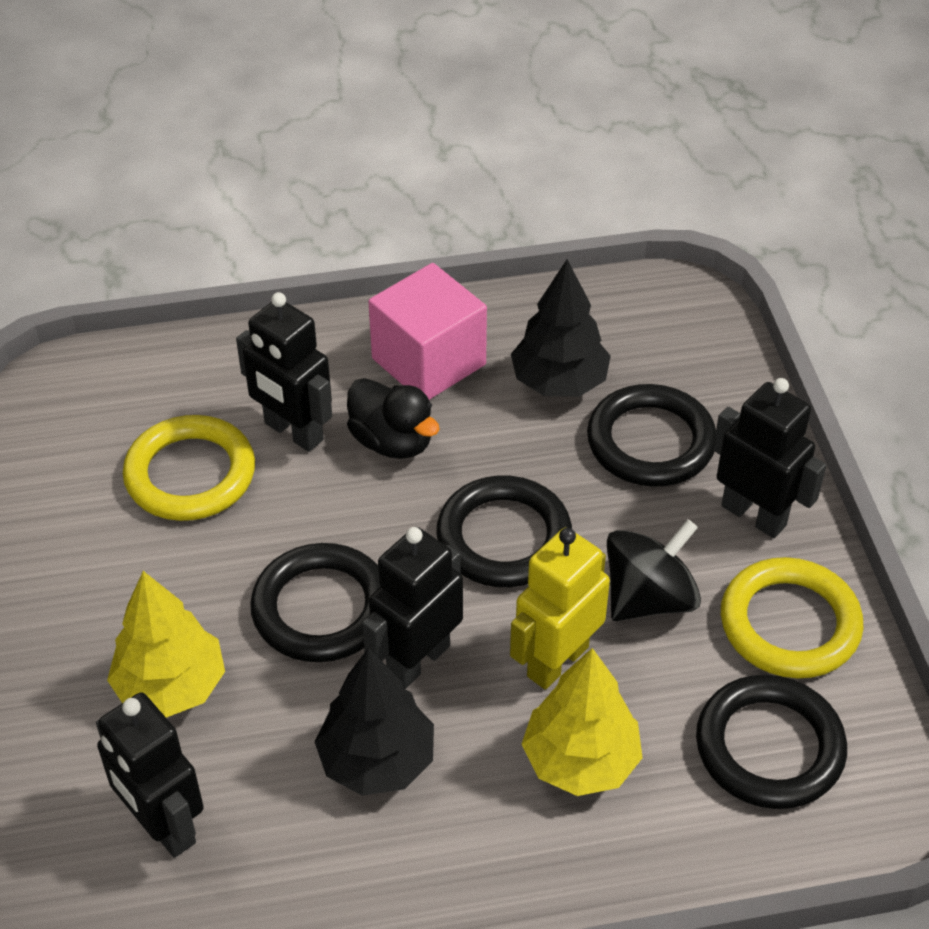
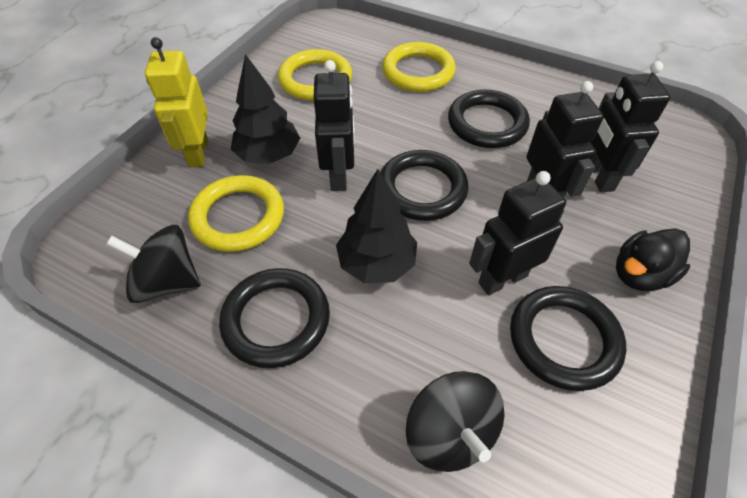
black spinning top: 1 -> 2
pink cube: 1 -> 0
yellow ring: 2 -> 3
yellow tree: 2 -> 0

